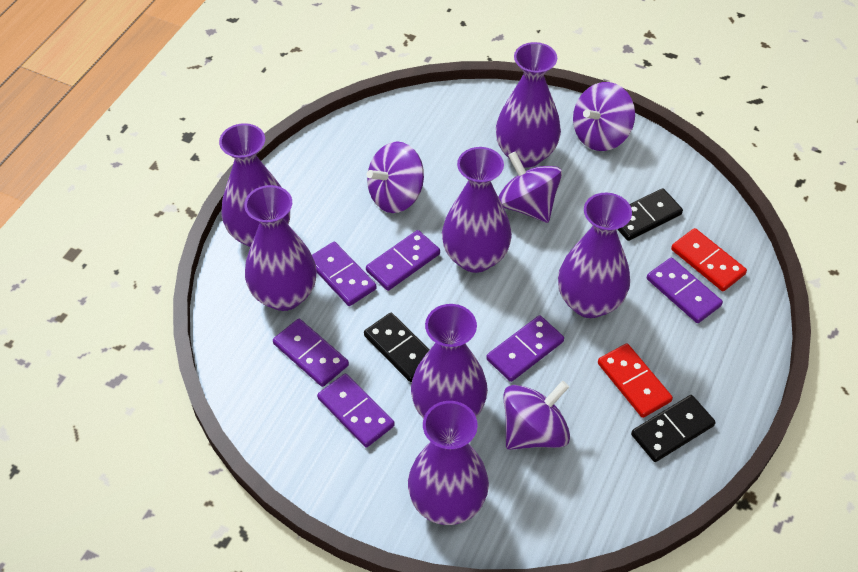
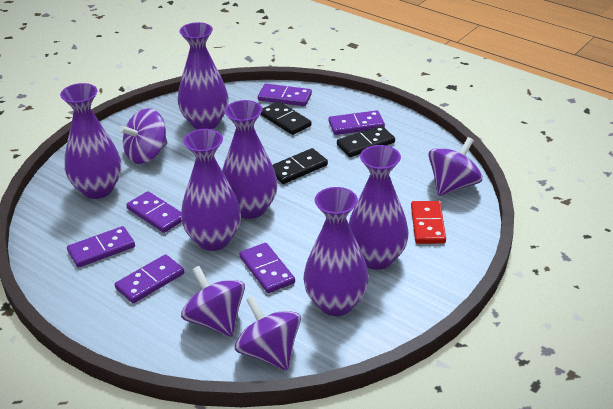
purple vase: 7 -> 6
red domino: 2 -> 1

